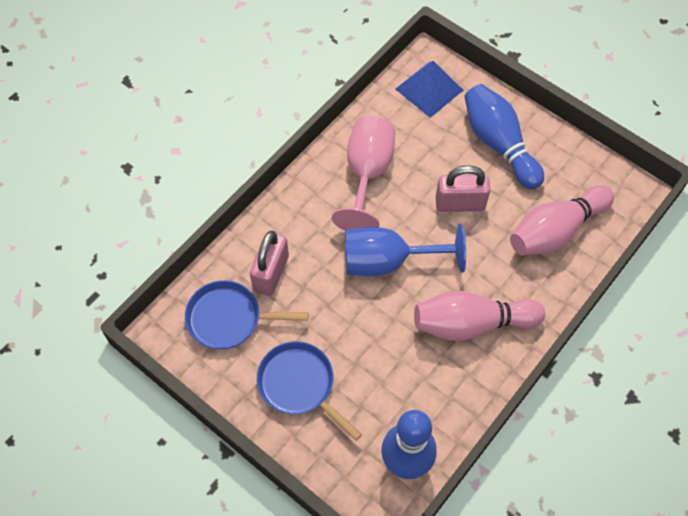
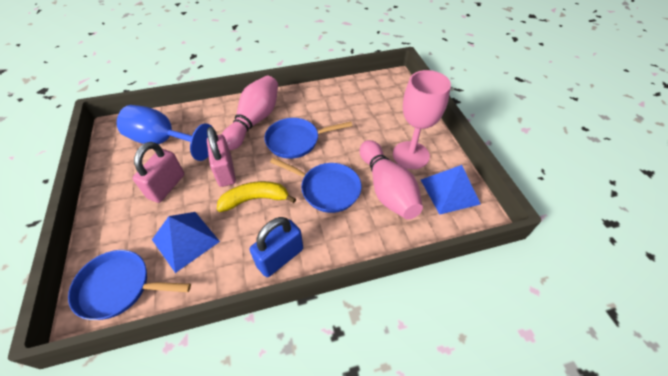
blue bowling pin: 2 -> 0
blue padlock: 0 -> 1
blue pan: 2 -> 3
blue pyramid: 1 -> 2
yellow banana: 0 -> 1

